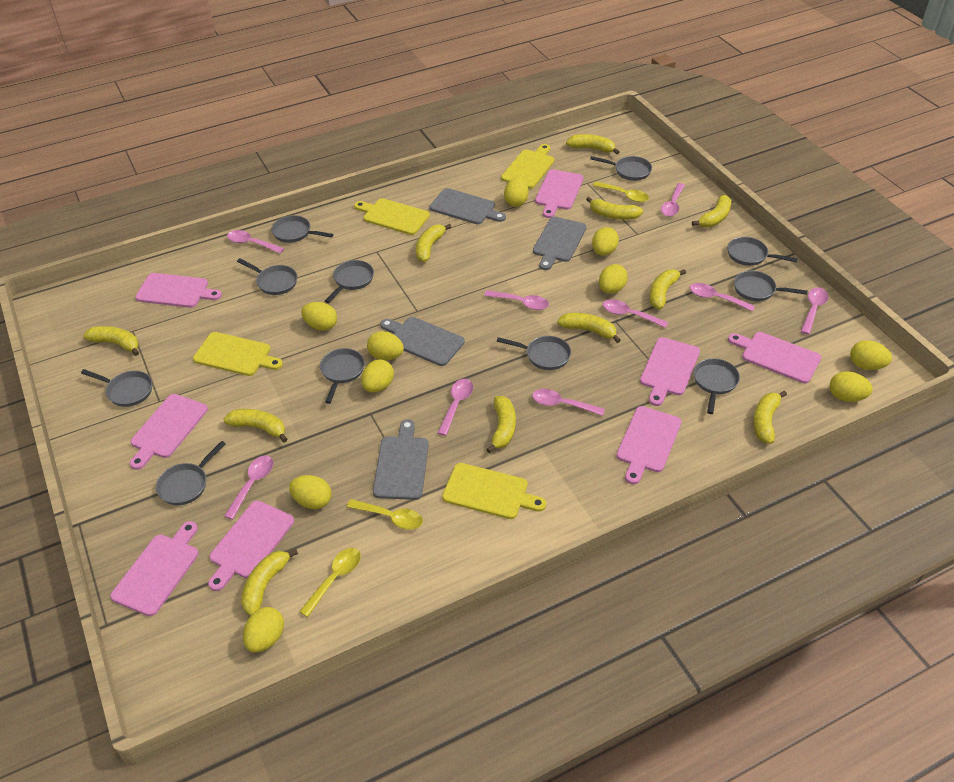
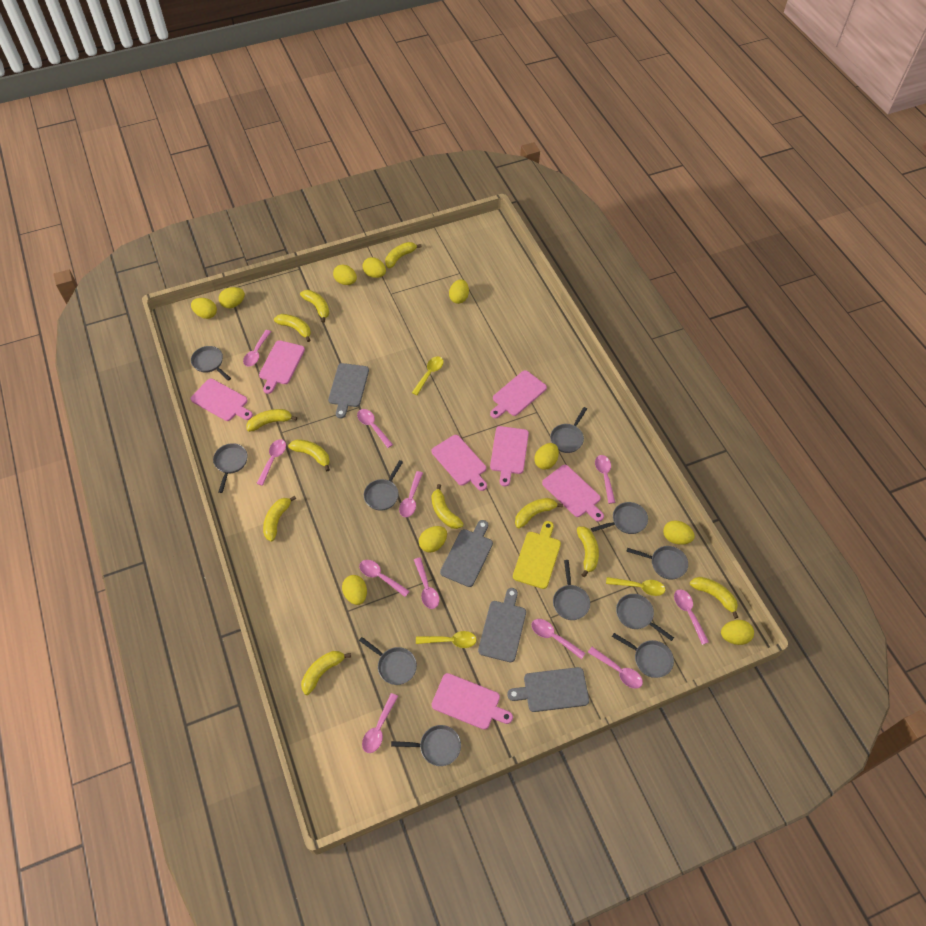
pink cutting board: 8 -> 7
pink spoon: 9 -> 11
yellow cutting board: 4 -> 1

